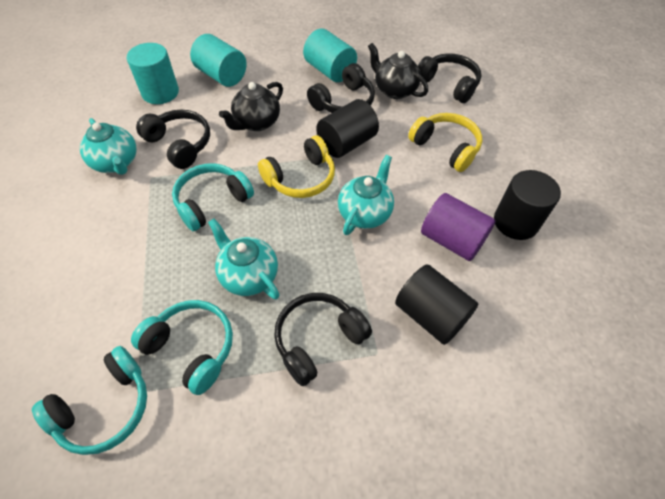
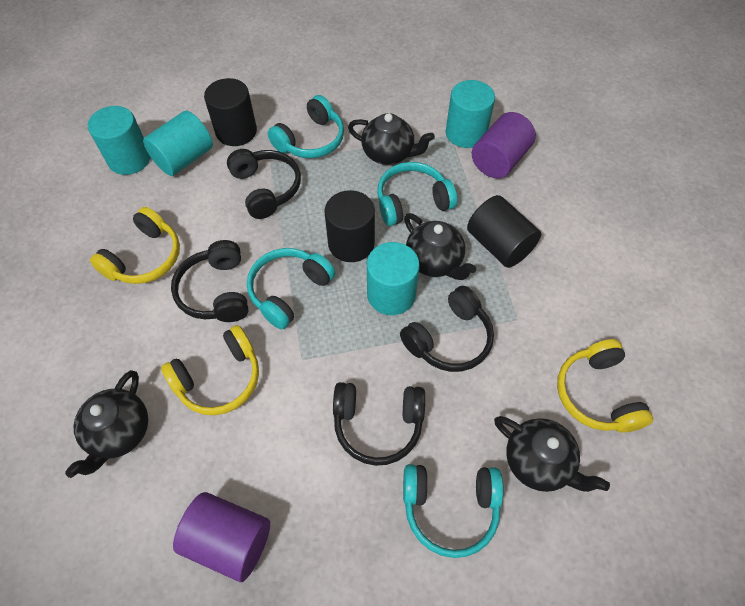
black teapot: 2 -> 4
purple cylinder: 1 -> 2
turquoise cylinder: 3 -> 4
turquoise headphones: 3 -> 4
turquoise teapot: 3 -> 0
yellow headphones: 2 -> 3

